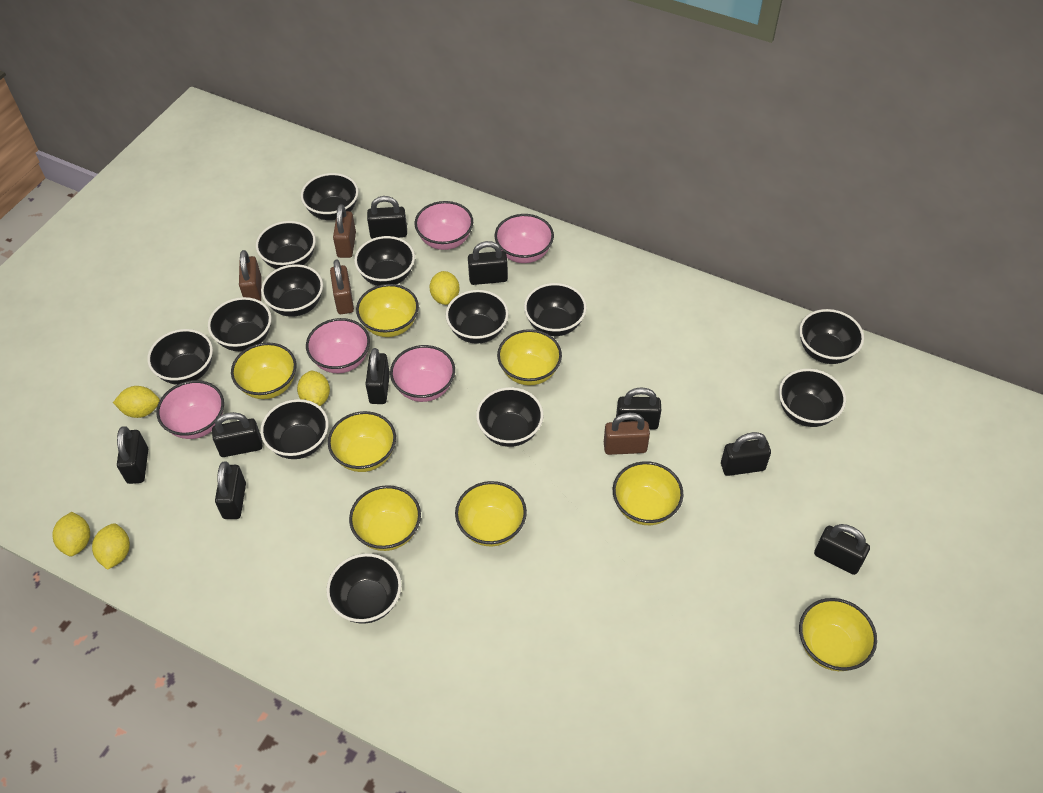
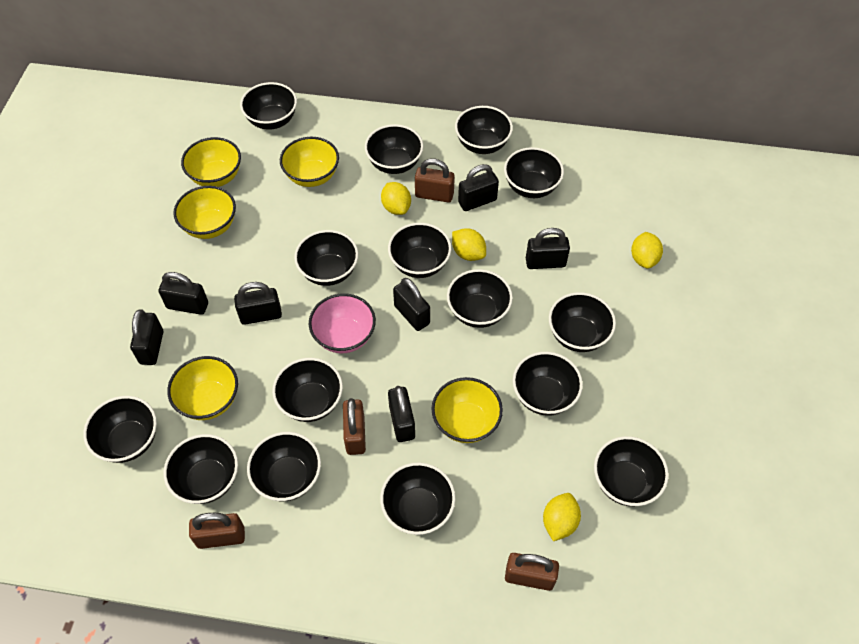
black bowl: 13 -> 15
black padlock: 9 -> 7
pink bowl: 5 -> 1
yellow bowl: 8 -> 5
yellow lemon: 5 -> 4

